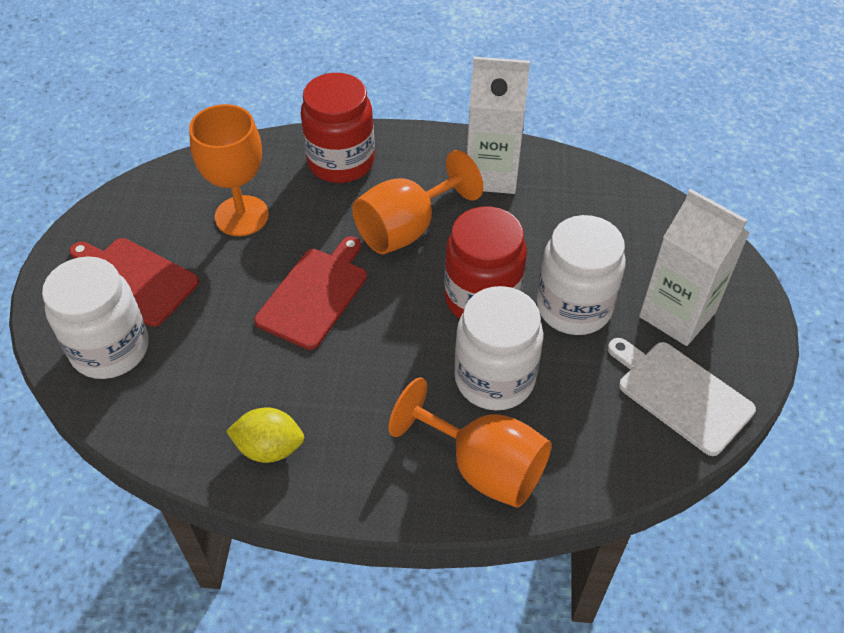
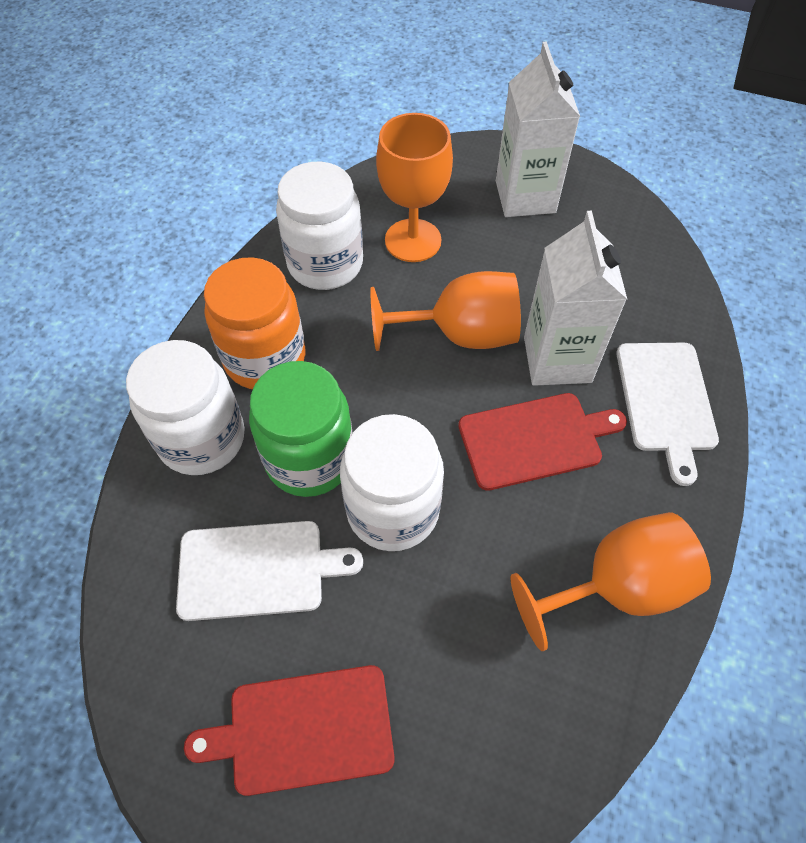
green jar: 0 -> 1
orange jar: 0 -> 1
red jar: 2 -> 0
white cutting board: 1 -> 2
yellow lemon: 1 -> 0

